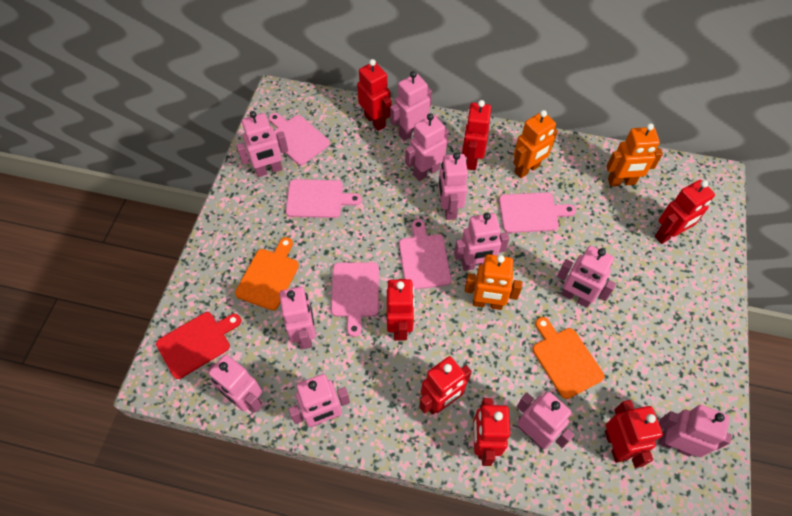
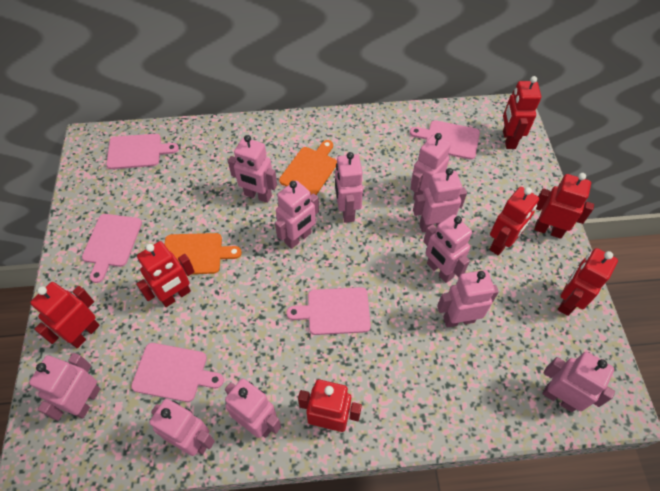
orange robot: 3 -> 0
red cutting board: 1 -> 0

